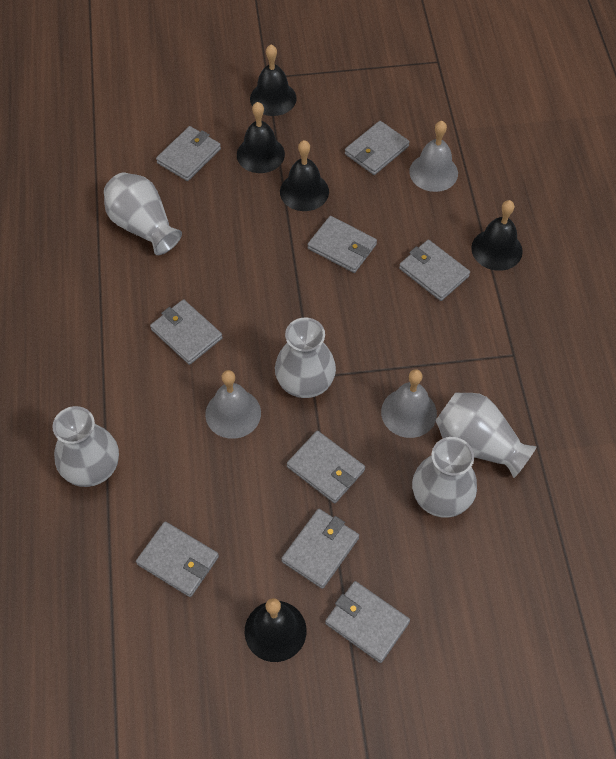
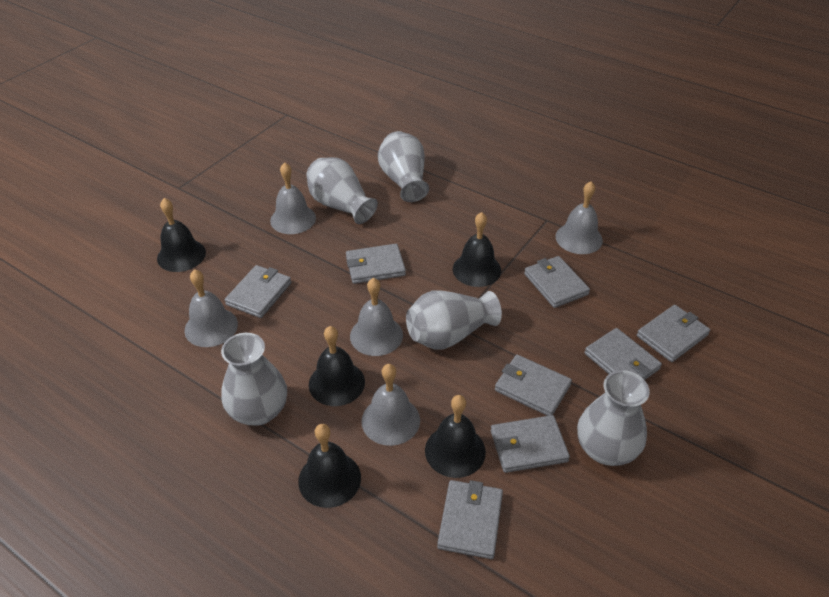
grey bell: 3 -> 5
grey wallet: 9 -> 8

